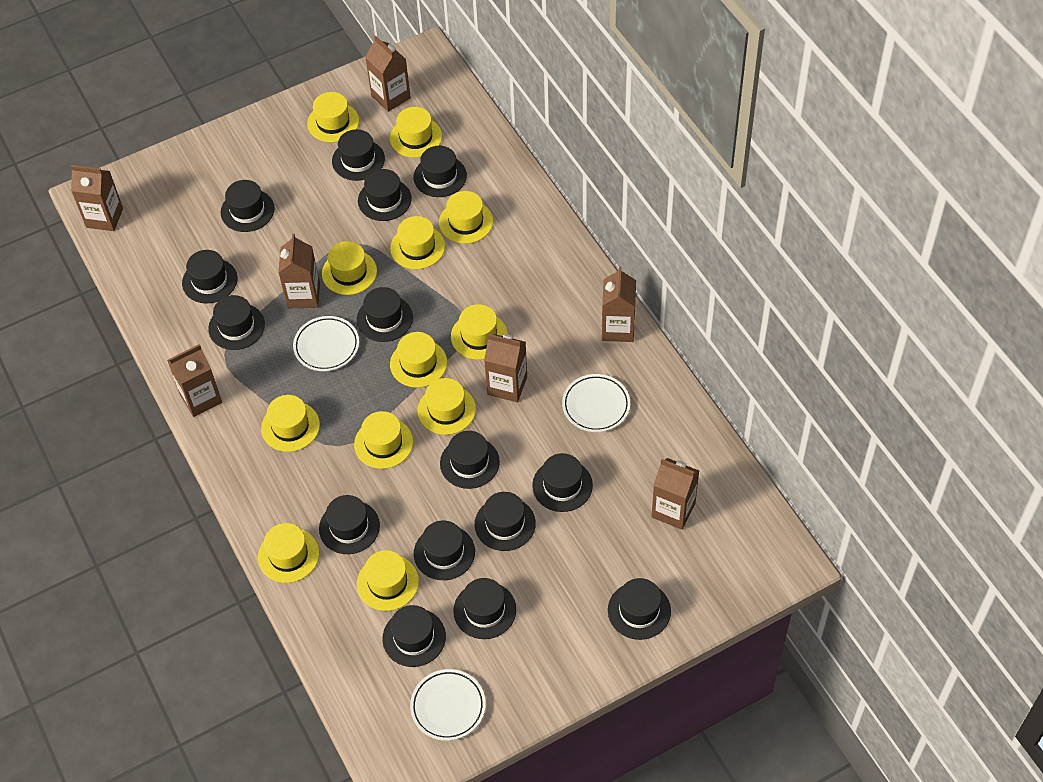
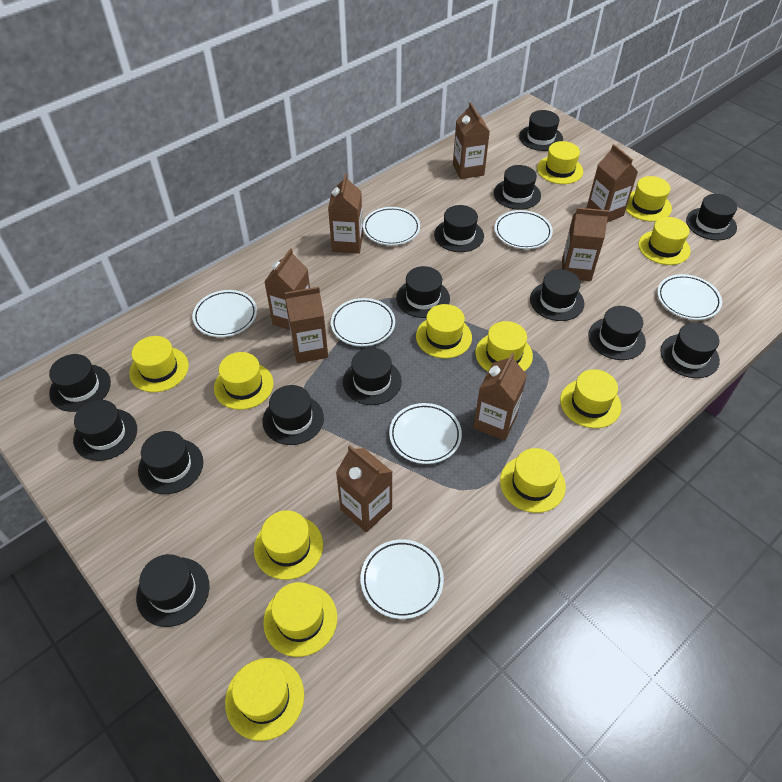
black hat: 15 -> 14
brown carton: 7 -> 8
white plate: 3 -> 7

